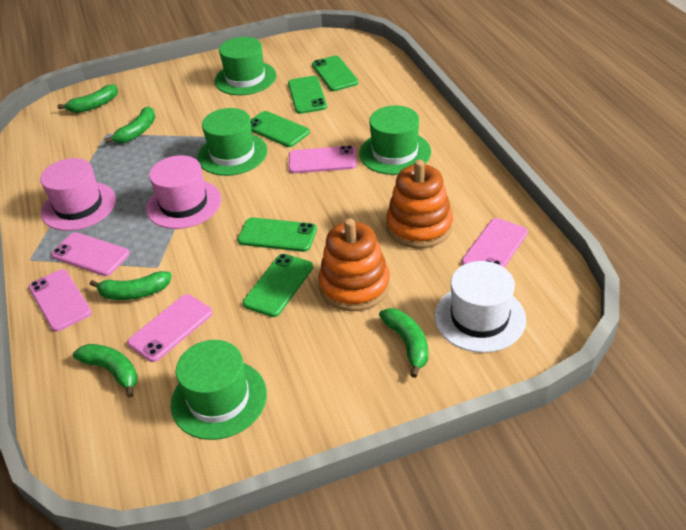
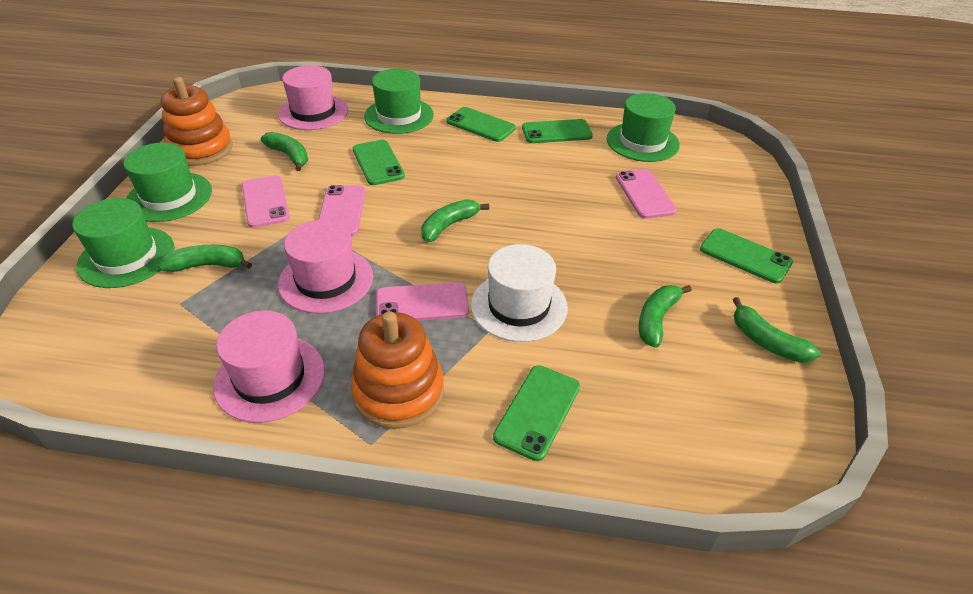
pink hat: 2 -> 3
pink phone: 5 -> 4

